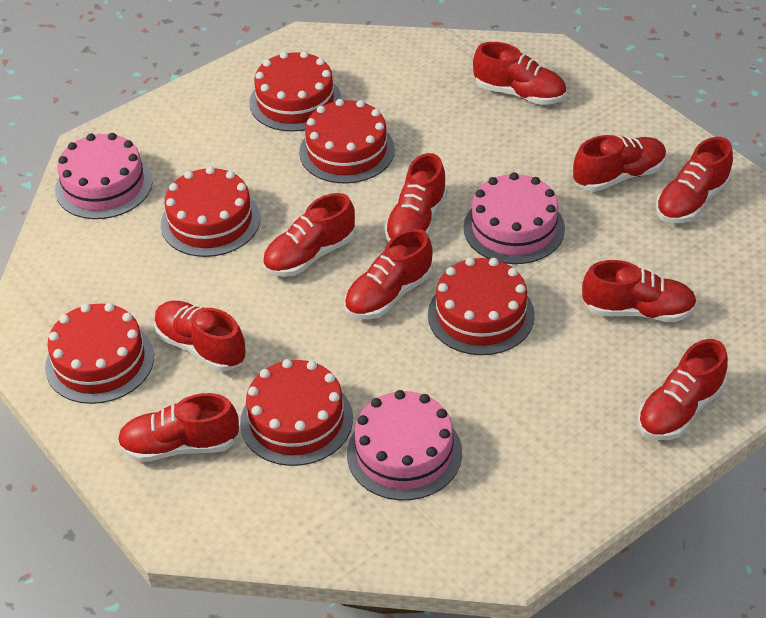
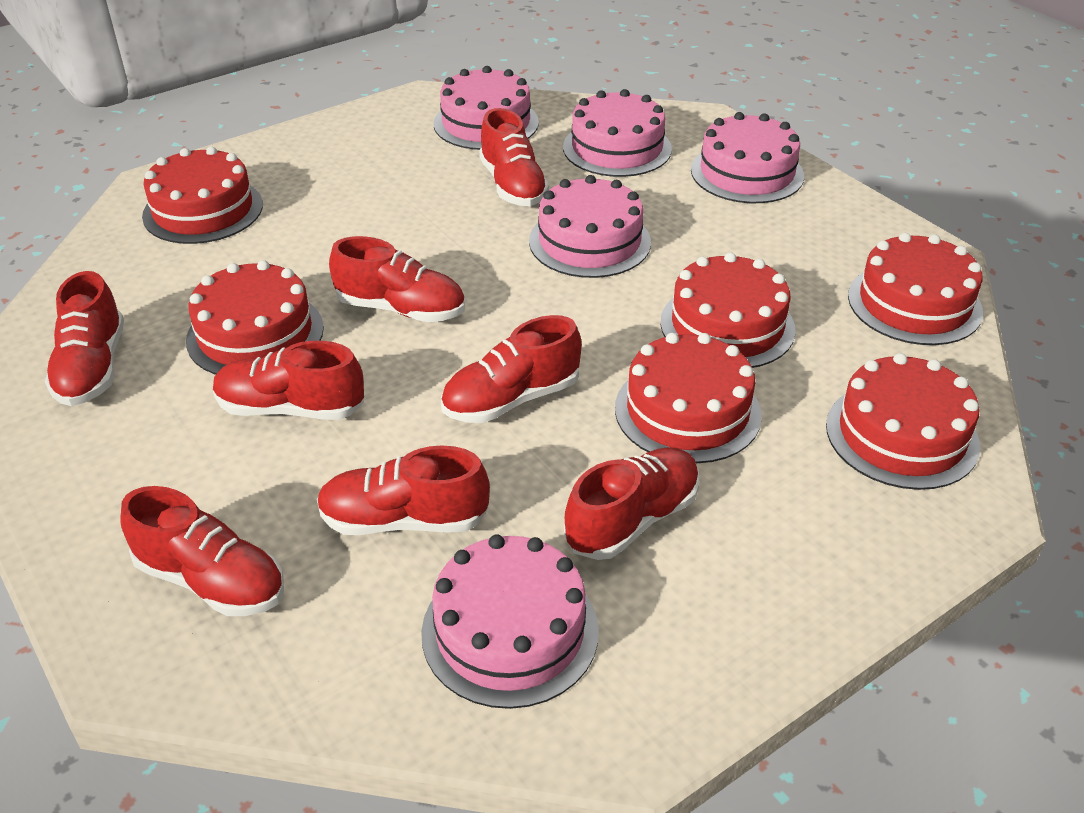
pink cake: 3 -> 5
red shoe: 10 -> 8

